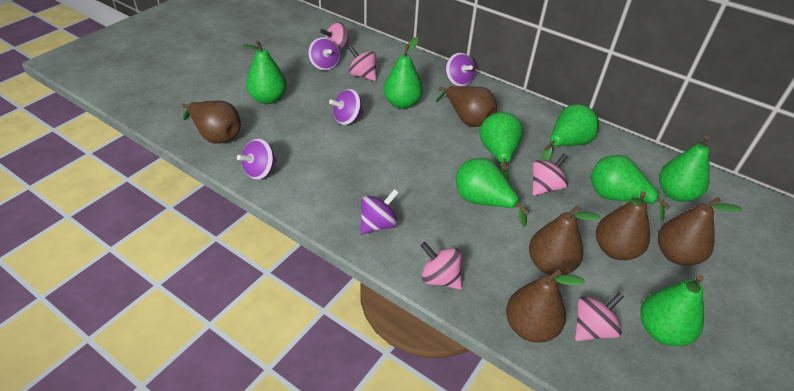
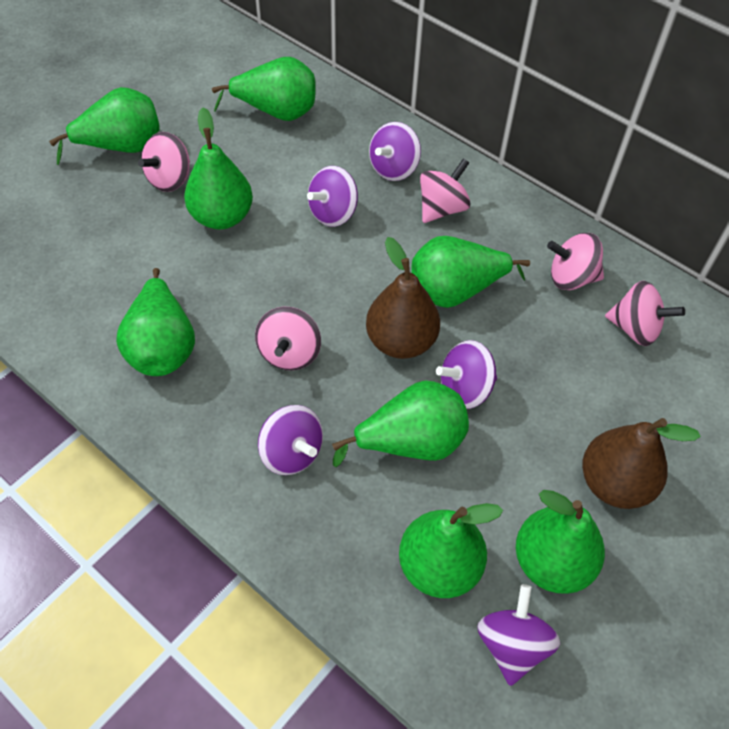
brown pear: 6 -> 2

